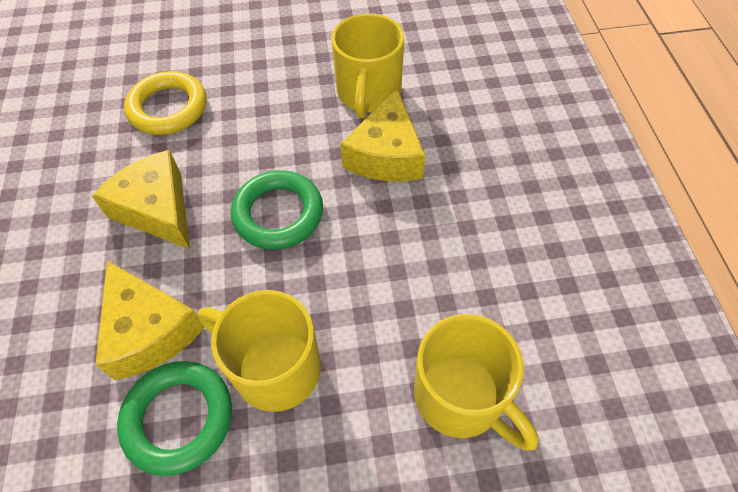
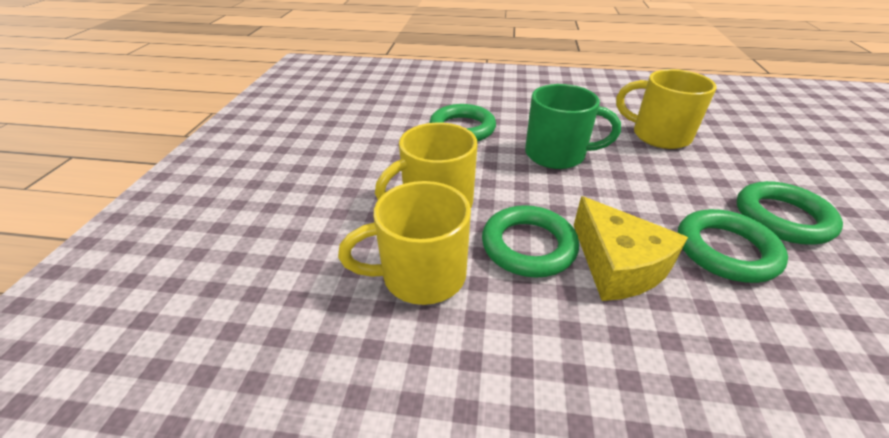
green mug: 0 -> 1
green ring: 2 -> 4
yellow cheese: 3 -> 1
yellow ring: 1 -> 0

